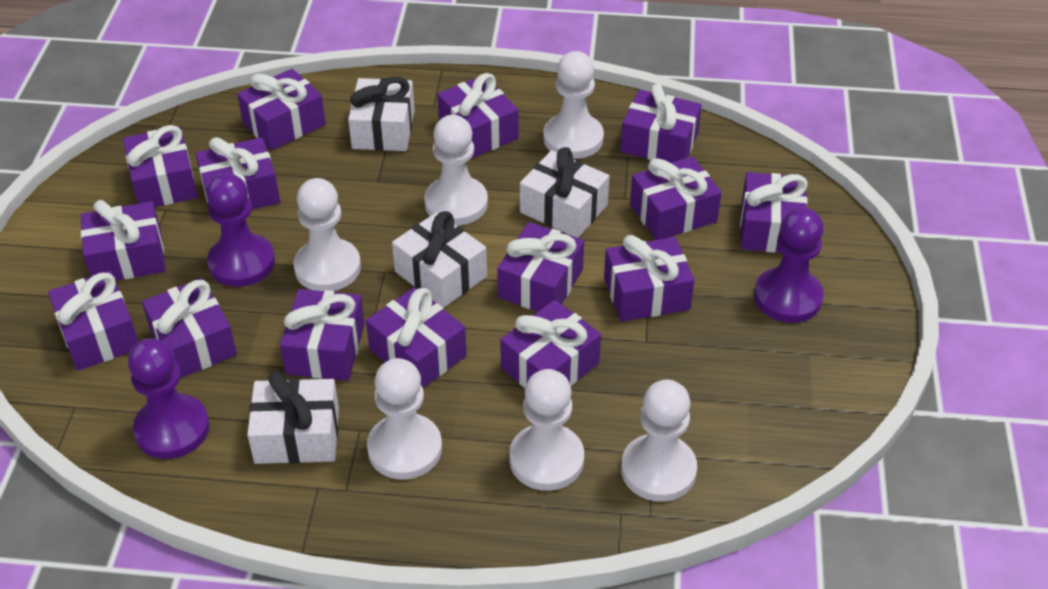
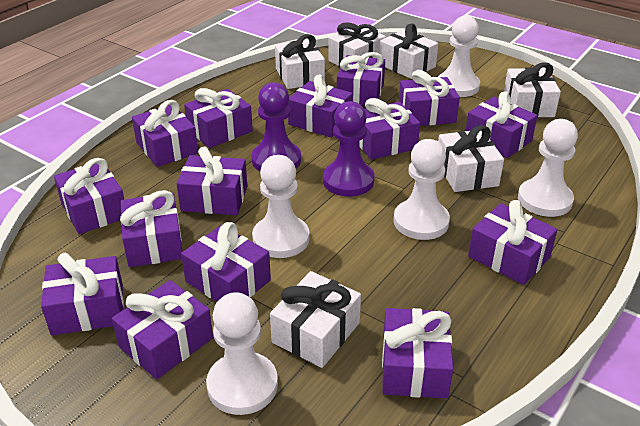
purple pawn: 3 -> 2
white gift: 4 -> 6
white pawn: 6 -> 5

